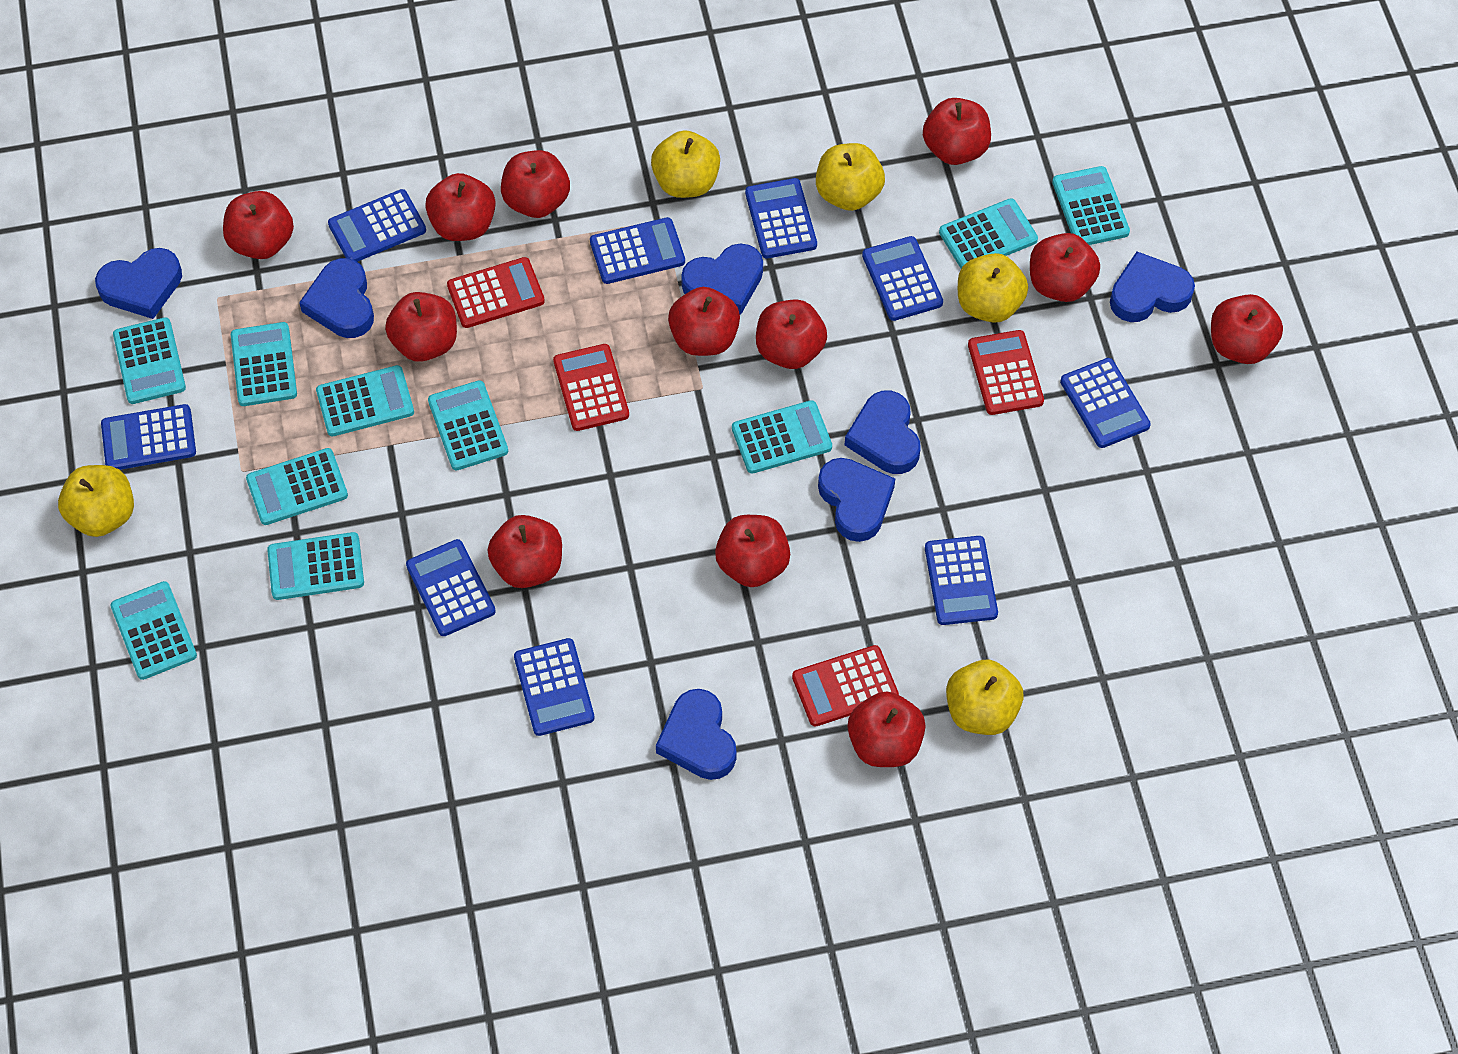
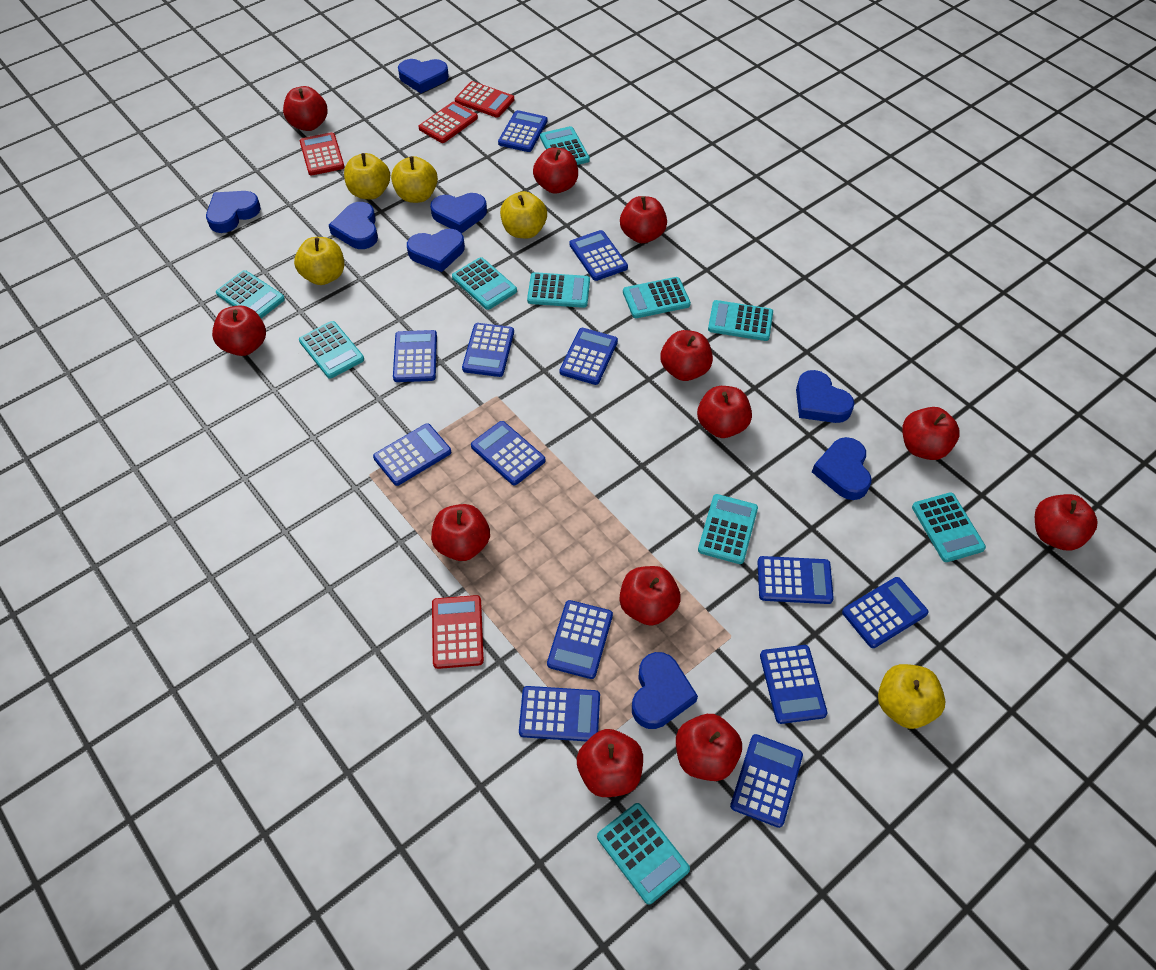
blue calculator: 9 -> 13
blue heart: 7 -> 8

